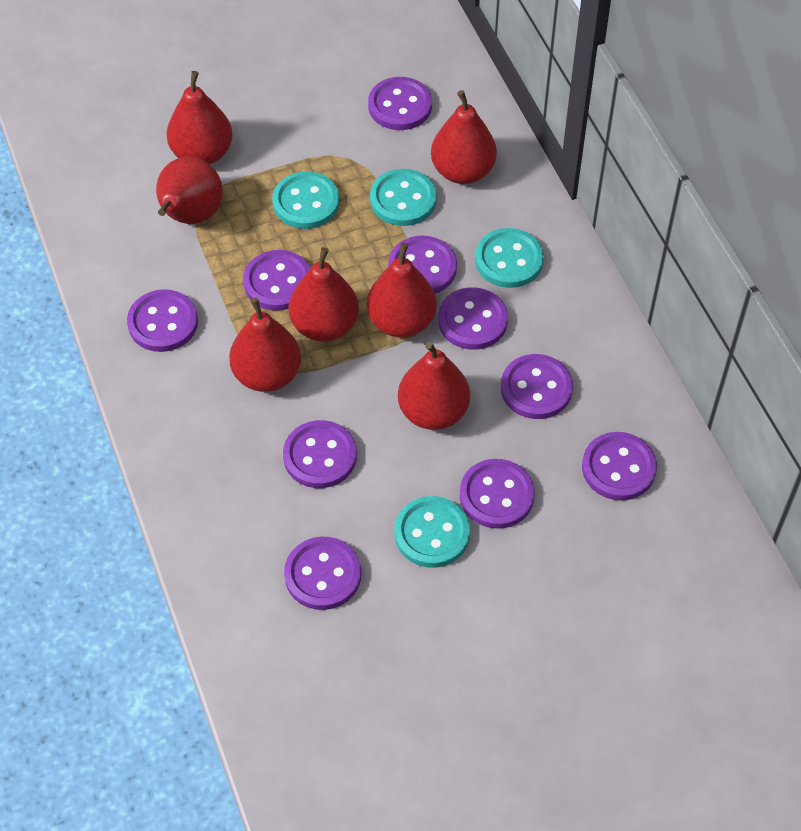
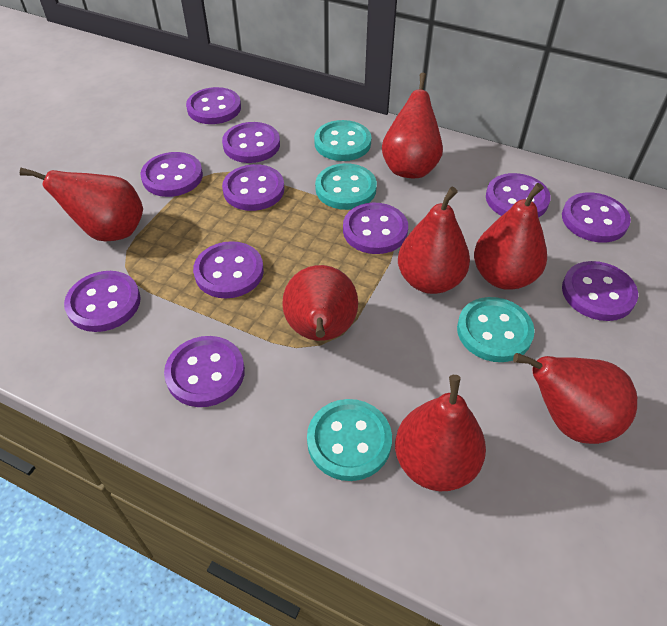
purple button: 10 -> 11

